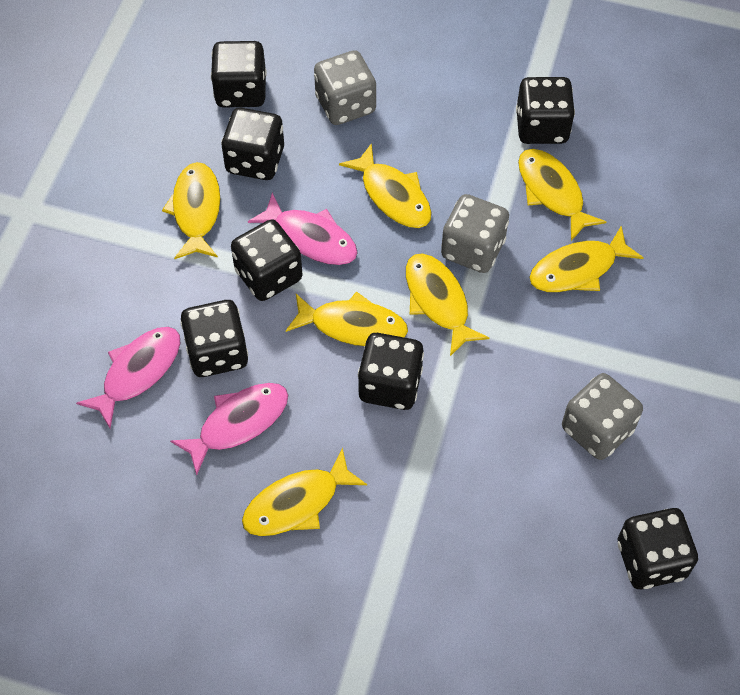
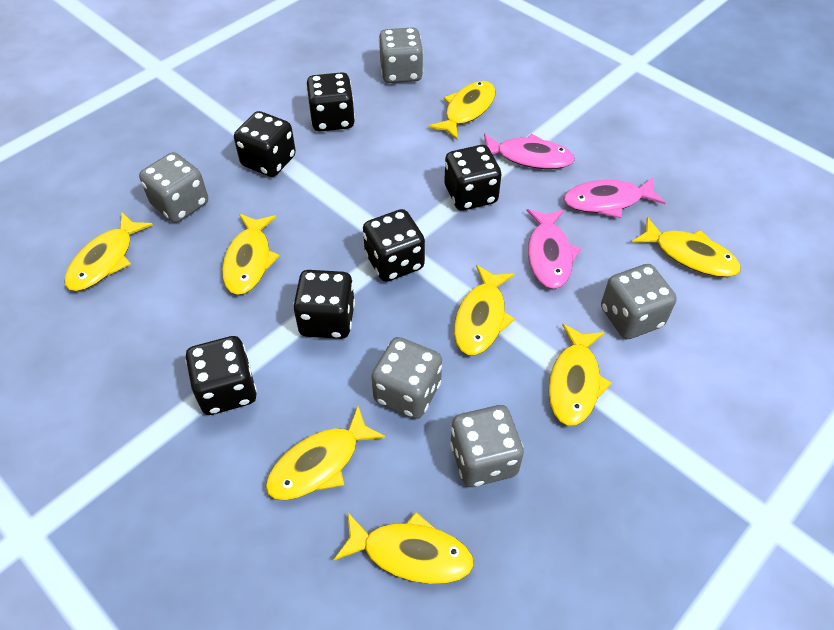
black dice: 7 -> 6
grey dice: 3 -> 5
yellow fish: 7 -> 8

